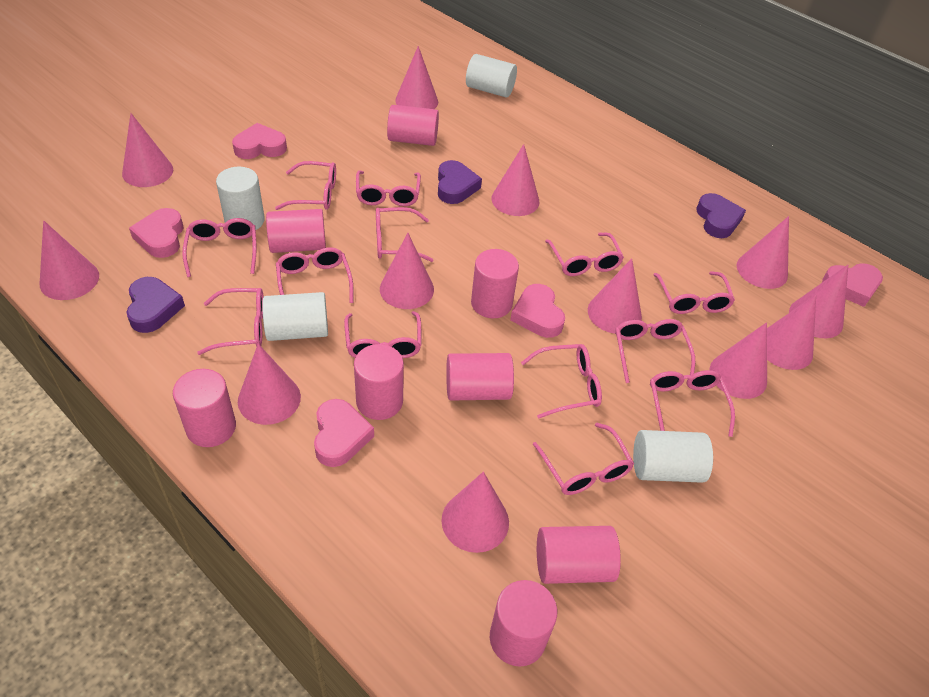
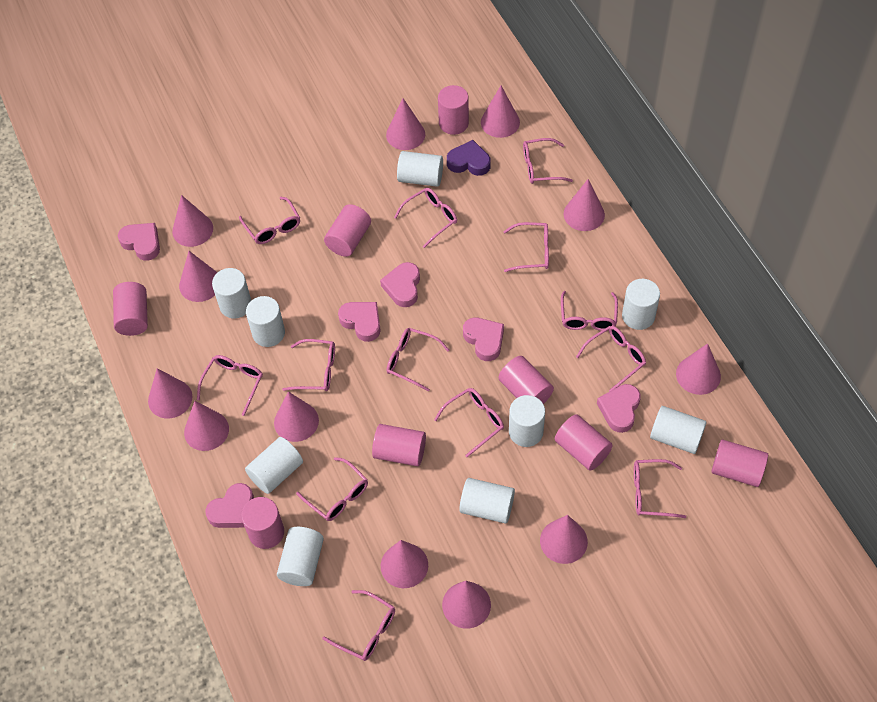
pink heart: 5 -> 6
purple heart: 3 -> 1
white cylinder: 4 -> 9

